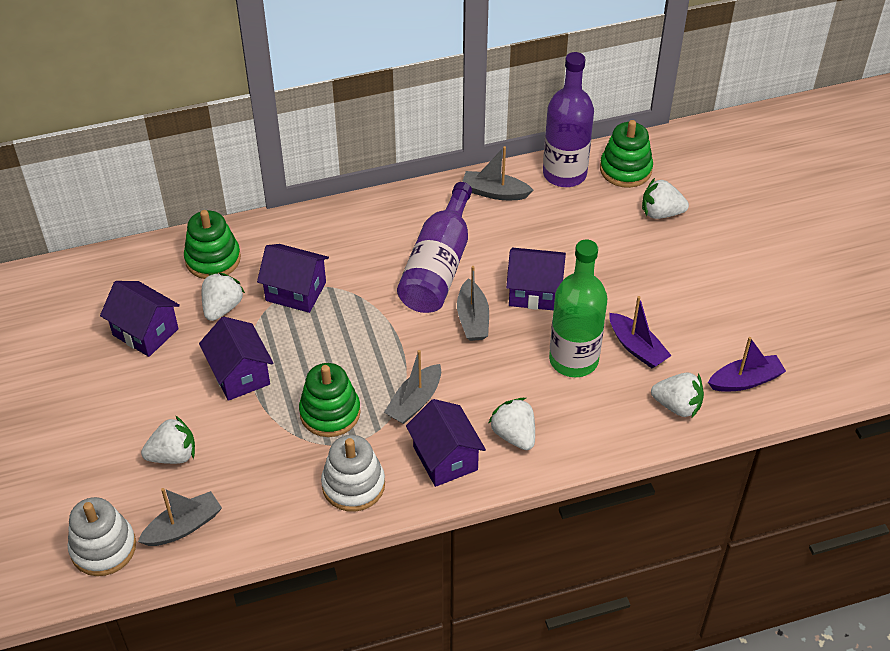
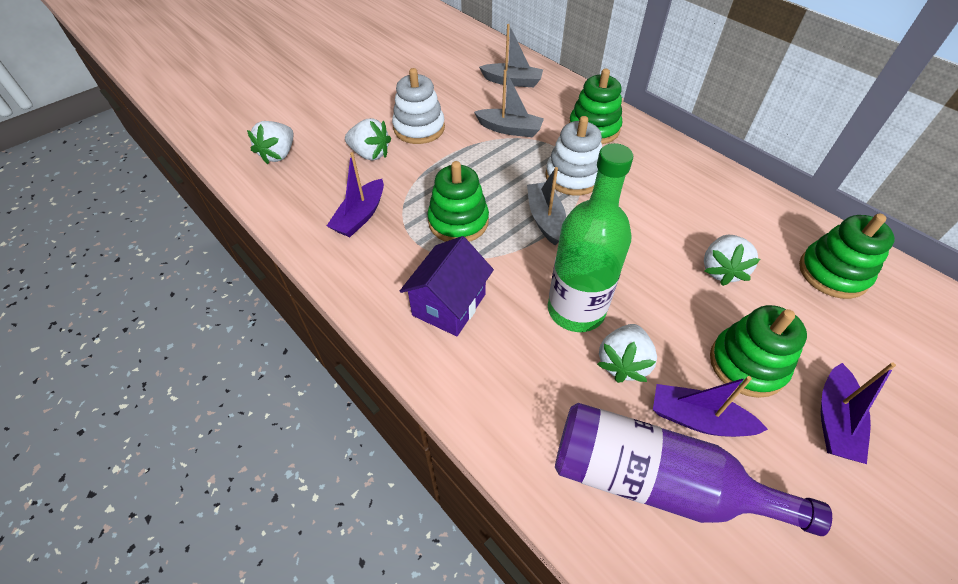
green stacking toy: 3 -> 4
grey boat: 4 -> 3
purple boat: 2 -> 3
purple bottle: 2 -> 1
purple house: 5 -> 1
white strawberry: 5 -> 4

